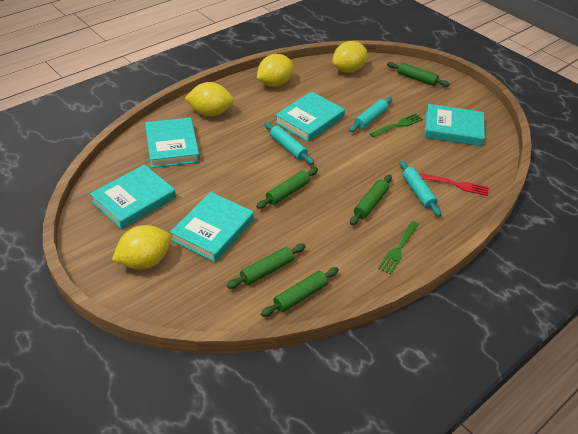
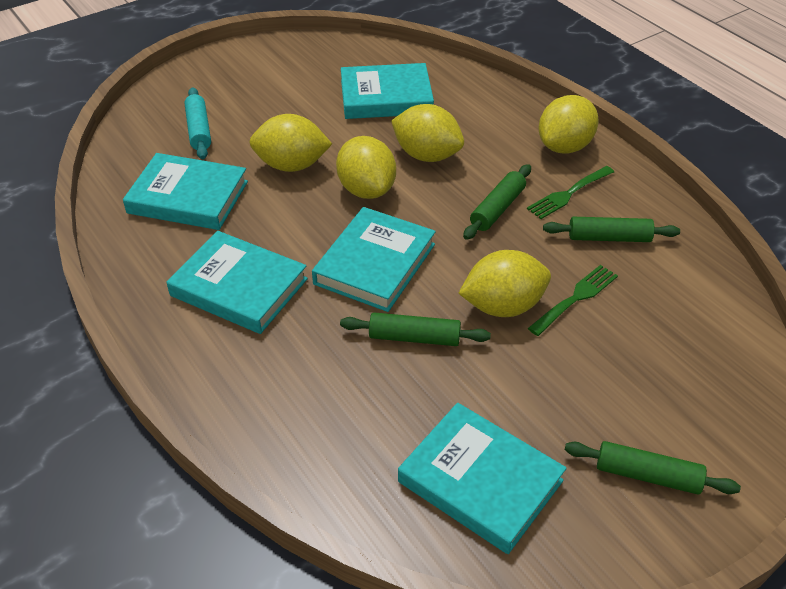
green rolling pin: 5 -> 4
red fork: 1 -> 0
turquoise rolling pin: 3 -> 1
yellow lemon: 4 -> 5

